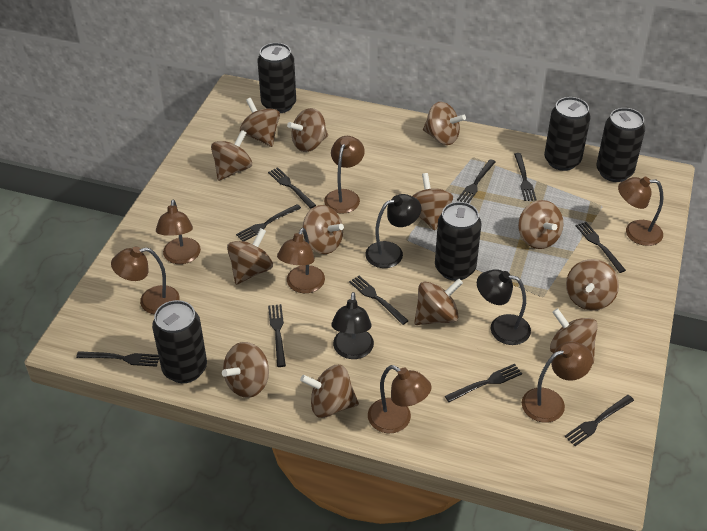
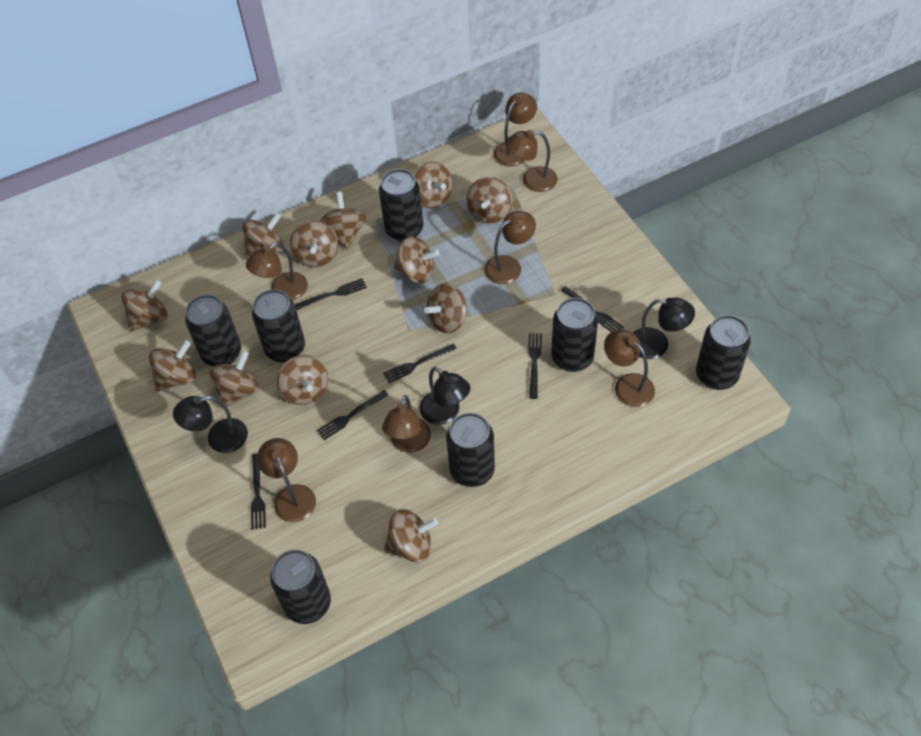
black can: 5 -> 7
black fork: 10 -> 6
brown spinning top: 13 -> 12

